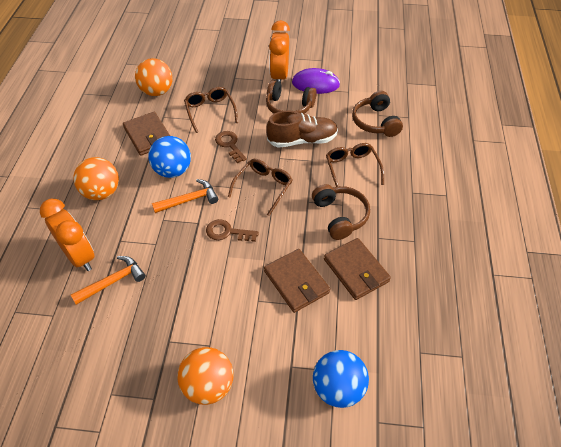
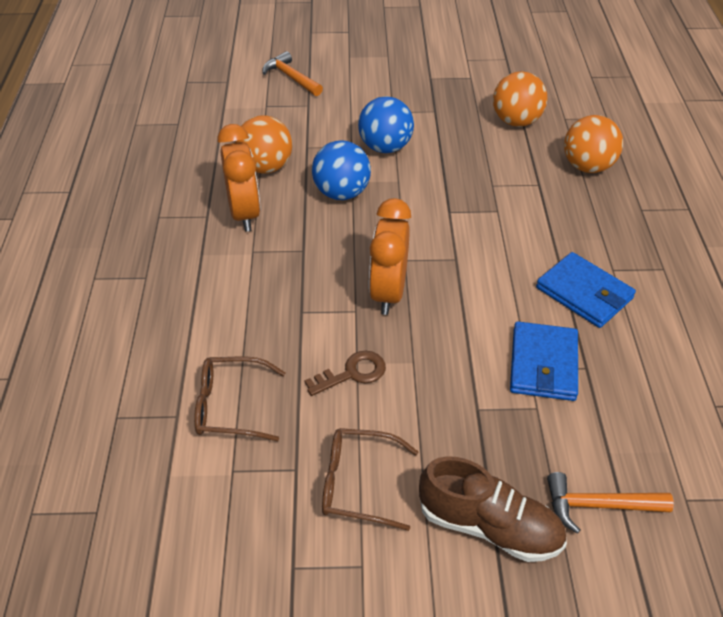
blue wallet: 0 -> 2
brown glasses: 3 -> 2
brown headphones: 3 -> 0
brown key: 2 -> 1
brown wallet: 3 -> 0
purple mouse: 1 -> 0

